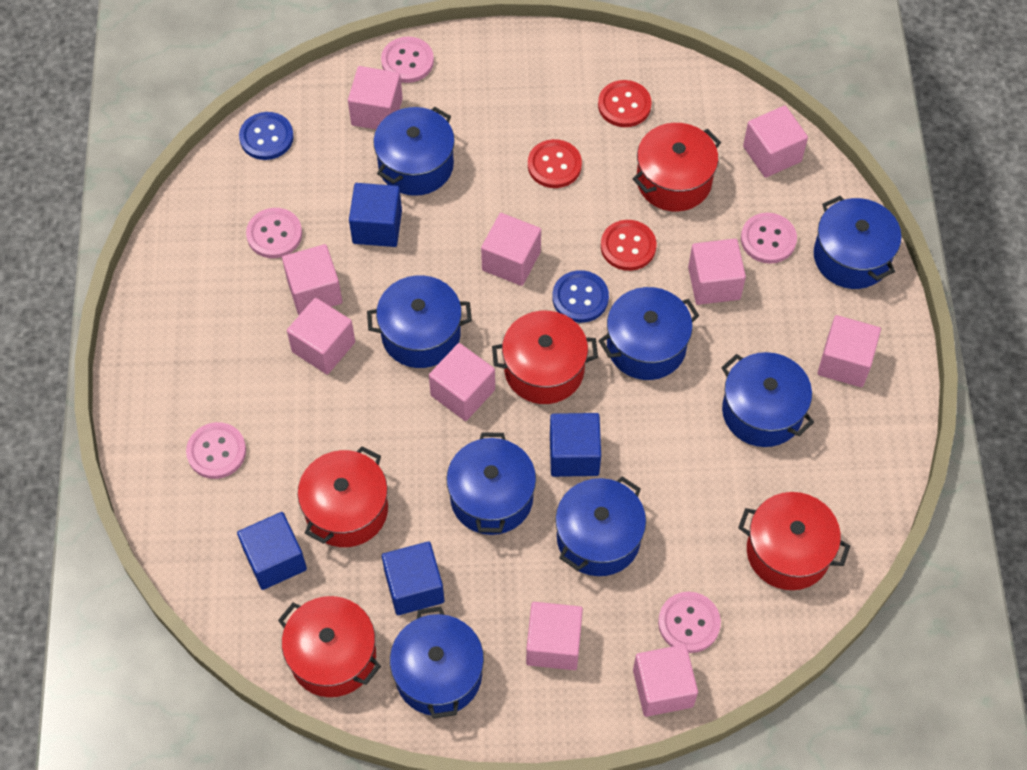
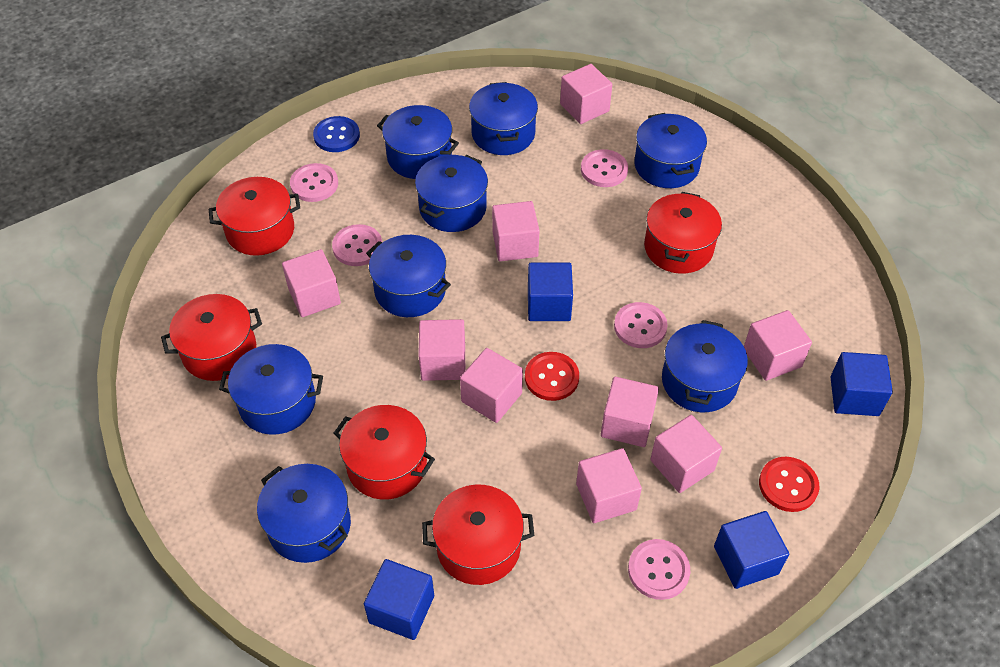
blue button: 2 -> 1
pink cube: 10 -> 9
red button: 3 -> 2

